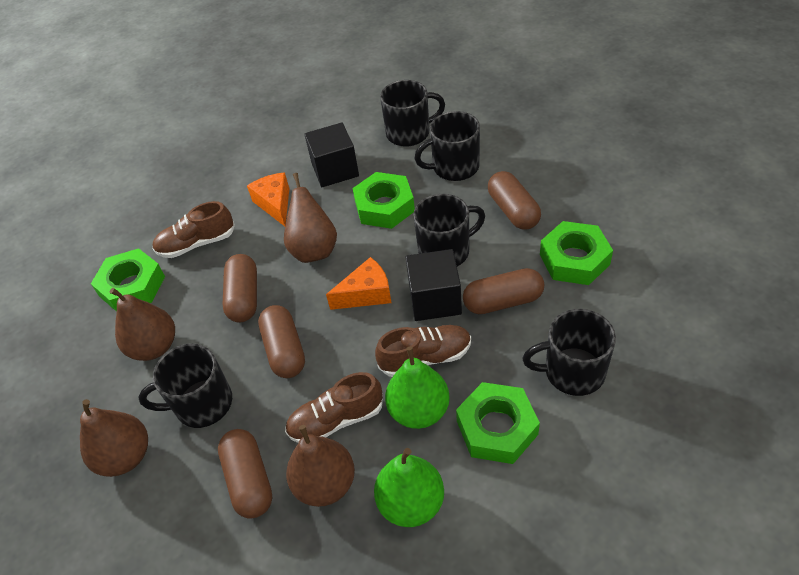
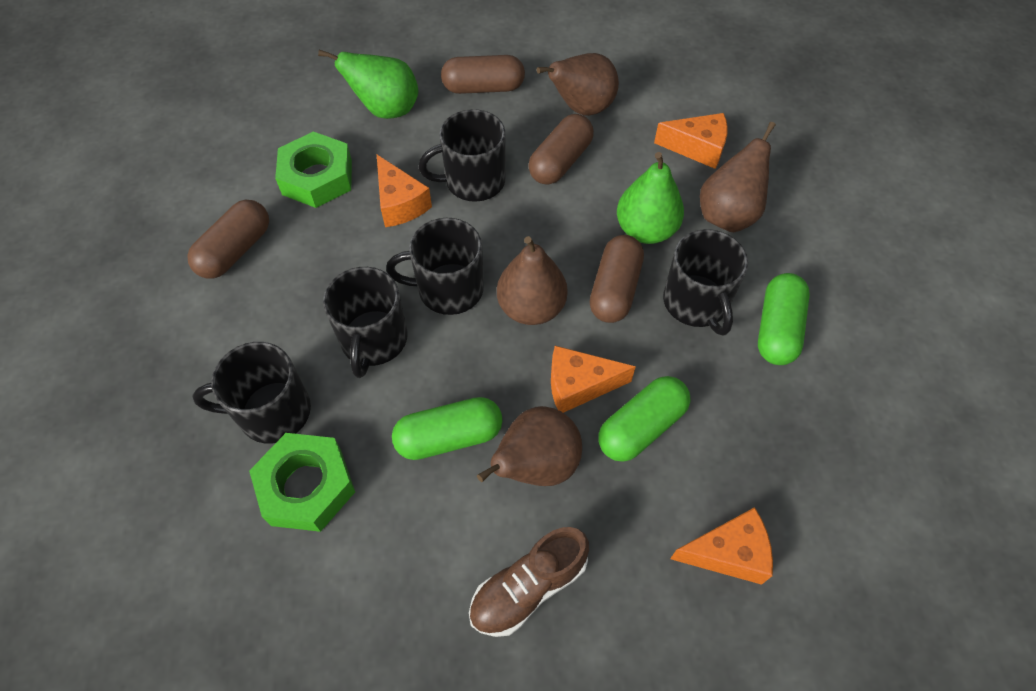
black cube: 2 -> 0
brown capsule: 5 -> 4
brown shoe: 3 -> 1
green capsule: 0 -> 3
green nut: 4 -> 2
orange cheese: 2 -> 4

